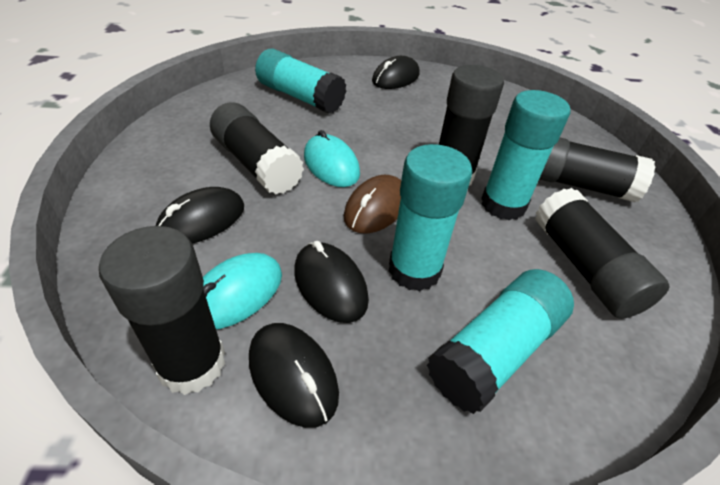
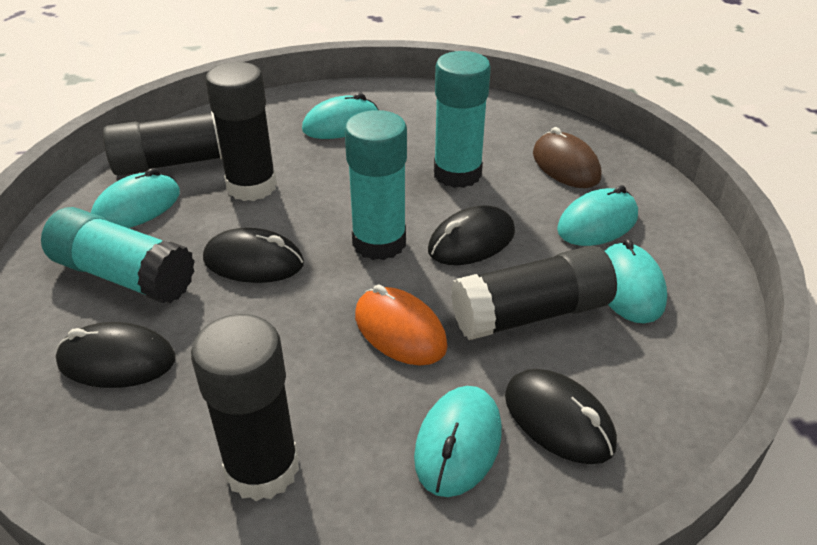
black glue stick: 5 -> 4
orange mouse: 0 -> 1
turquoise glue stick: 4 -> 3
turquoise mouse: 2 -> 5

